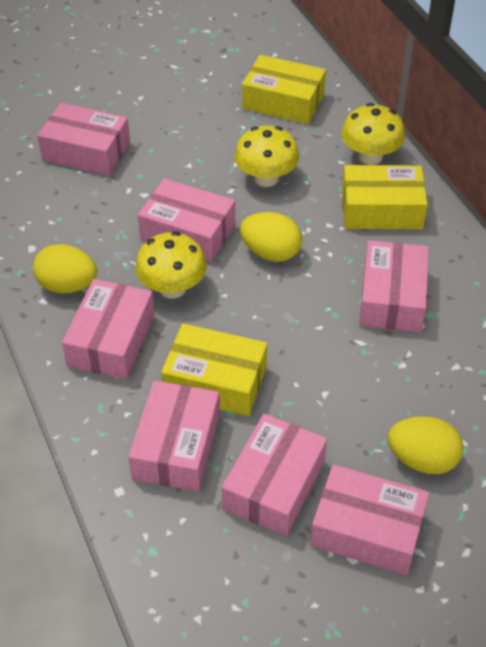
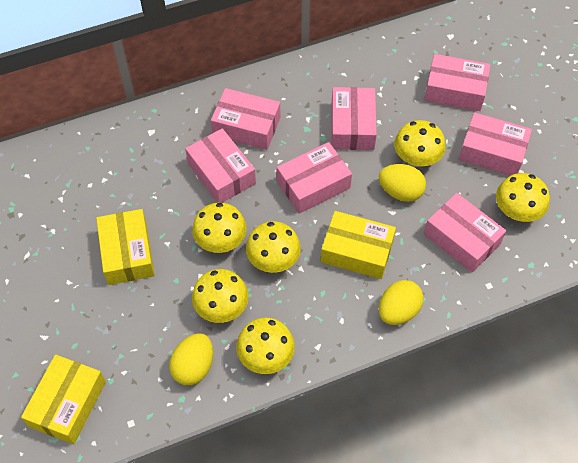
yellow mushroom: 3 -> 6

